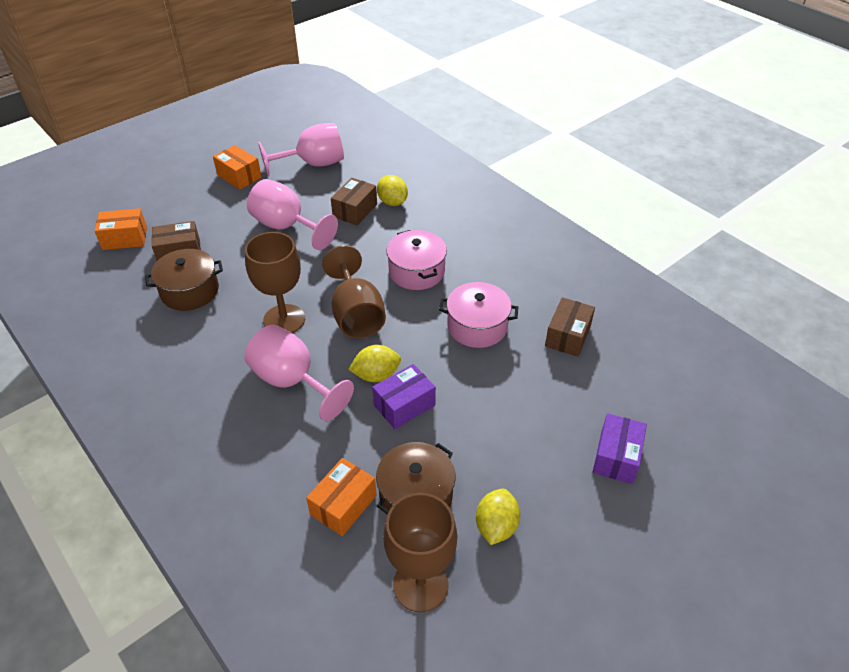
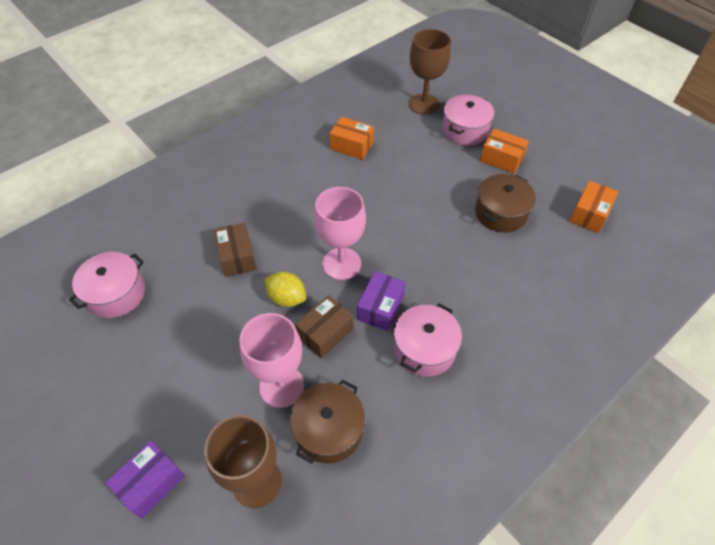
brown box: 3 -> 2
brown goblet: 3 -> 2
pink goblet: 3 -> 2
pink pot: 2 -> 3
yellow lemon: 3 -> 1

